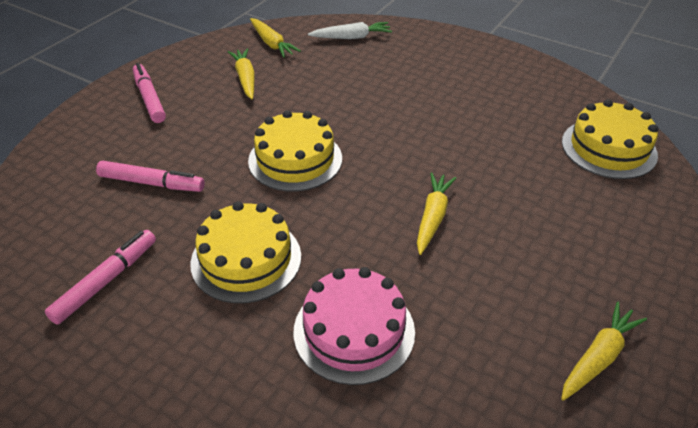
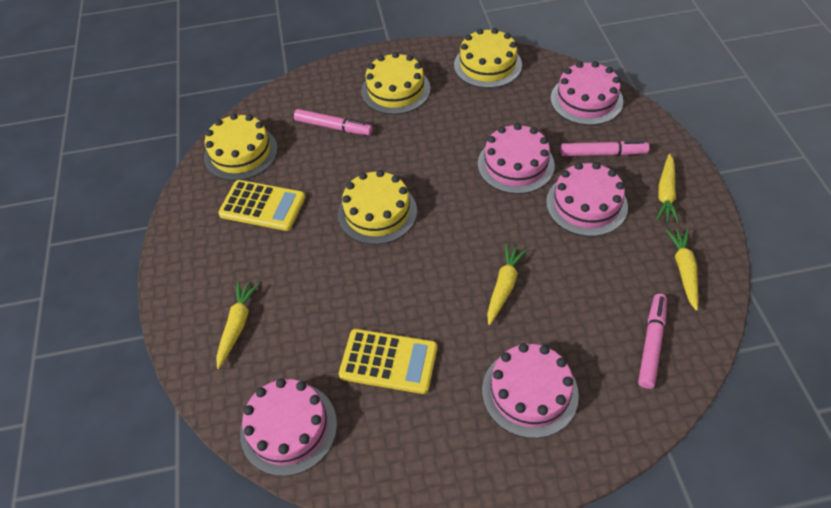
pink cake: 1 -> 5
white carrot: 1 -> 0
yellow cake: 3 -> 4
yellow calculator: 0 -> 2

